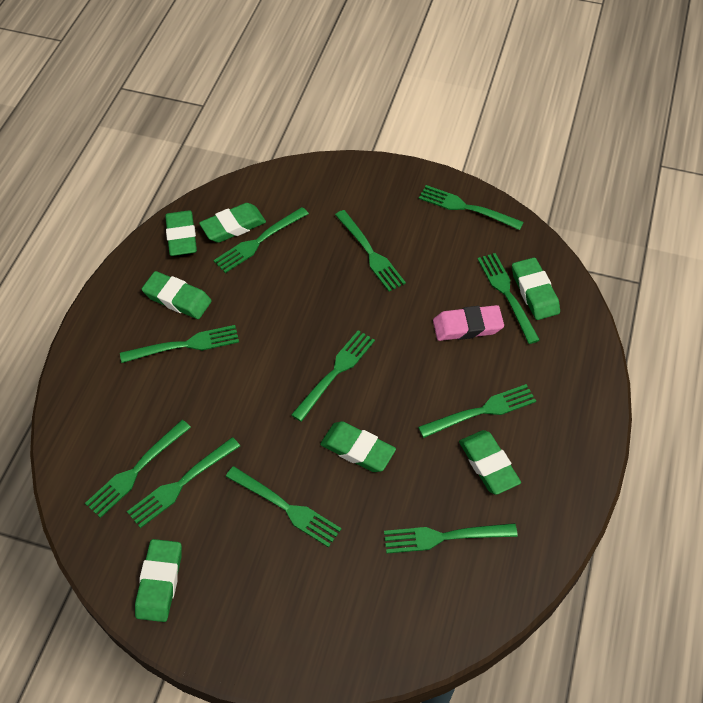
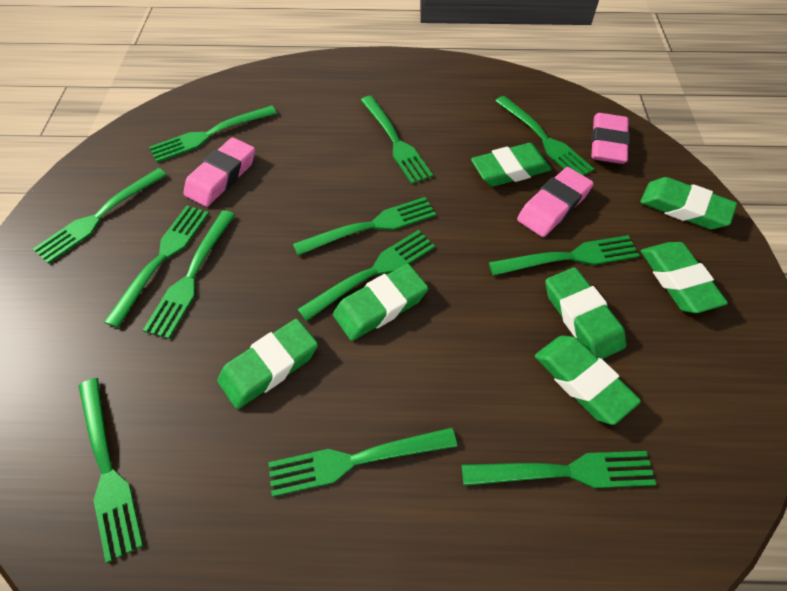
green fork: 11 -> 12
pink eraser: 1 -> 3

